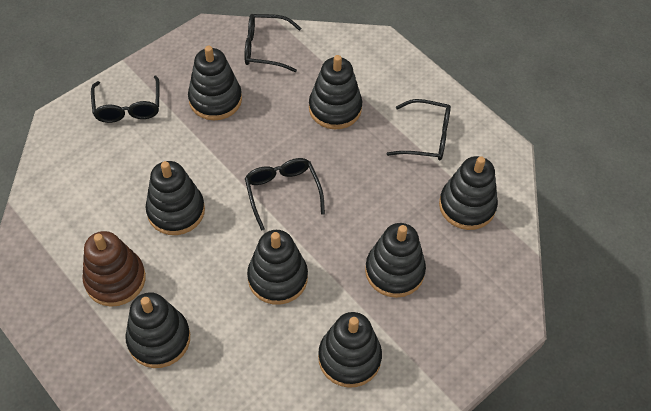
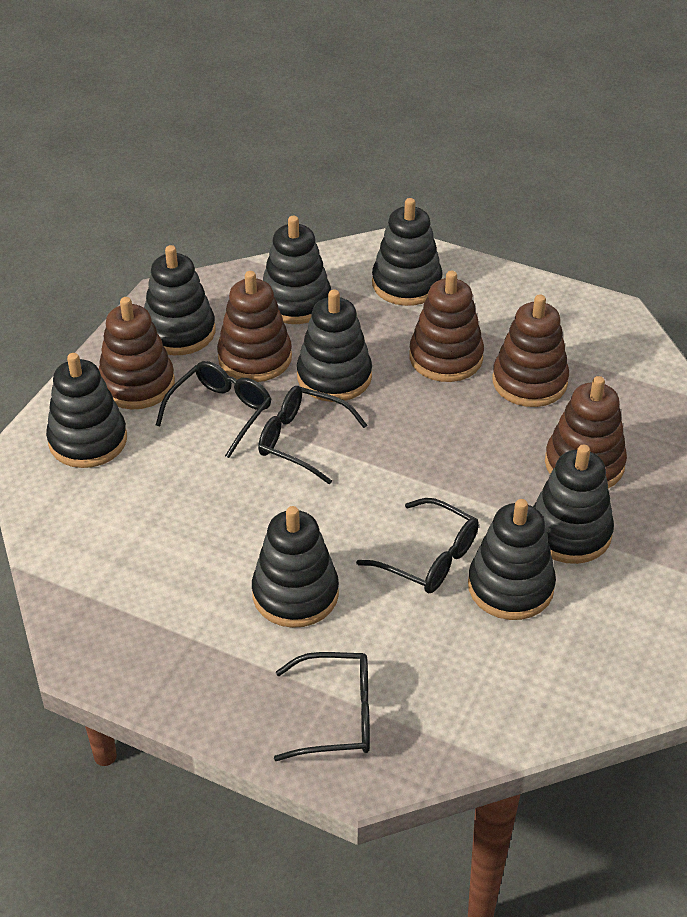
brown stacking toy: 1 -> 5

